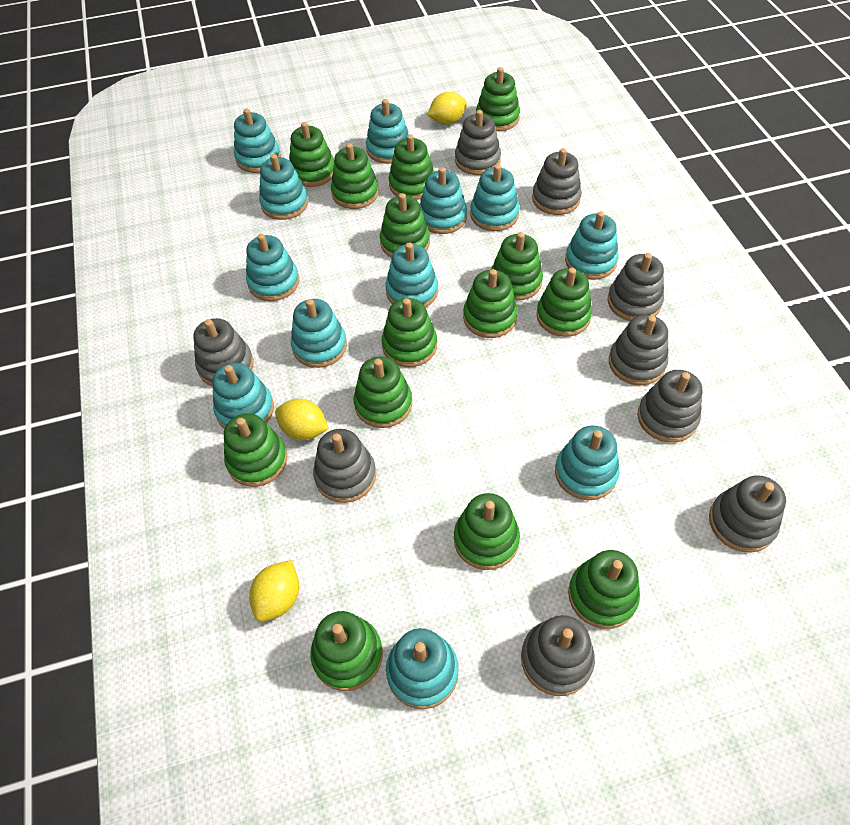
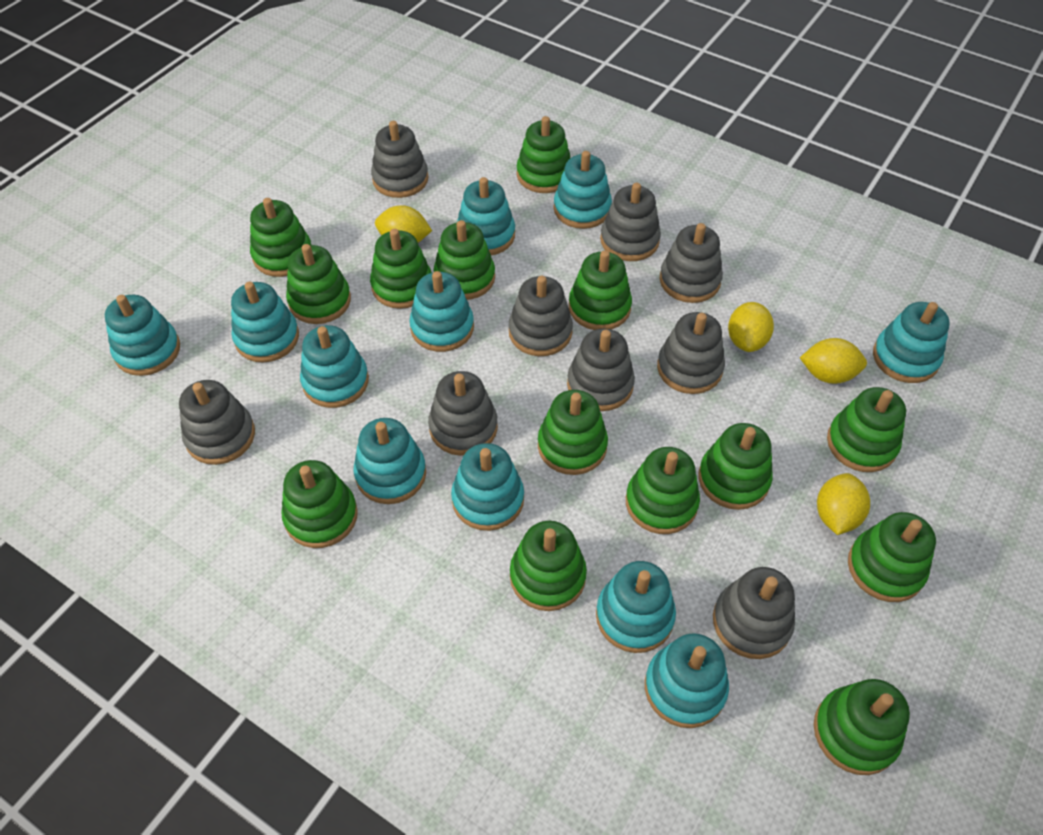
turquoise stacking toy: 12 -> 11
yellow lemon: 3 -> 4

